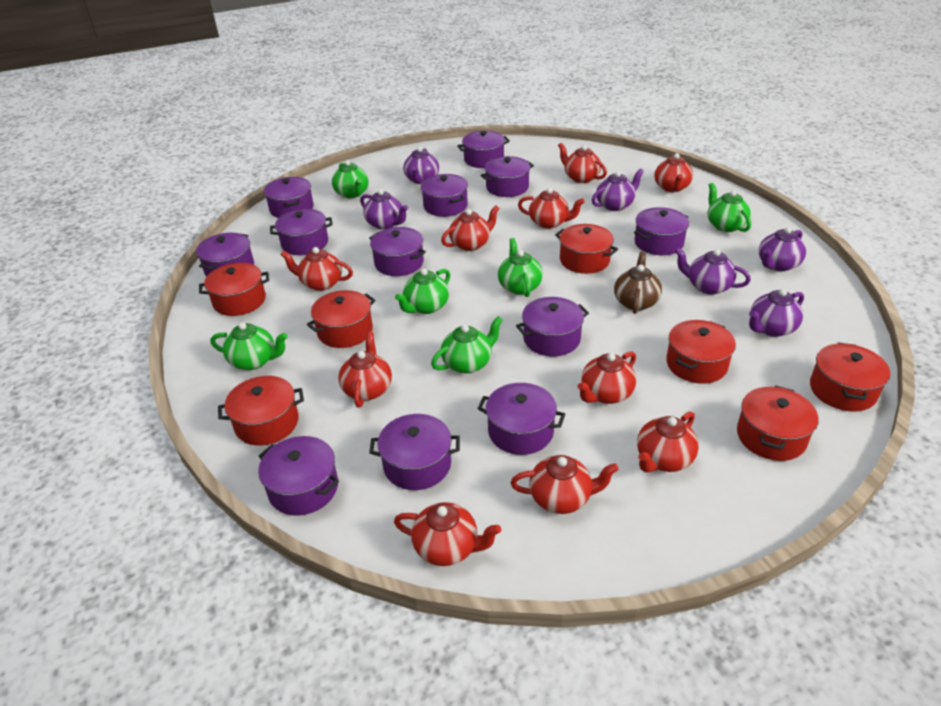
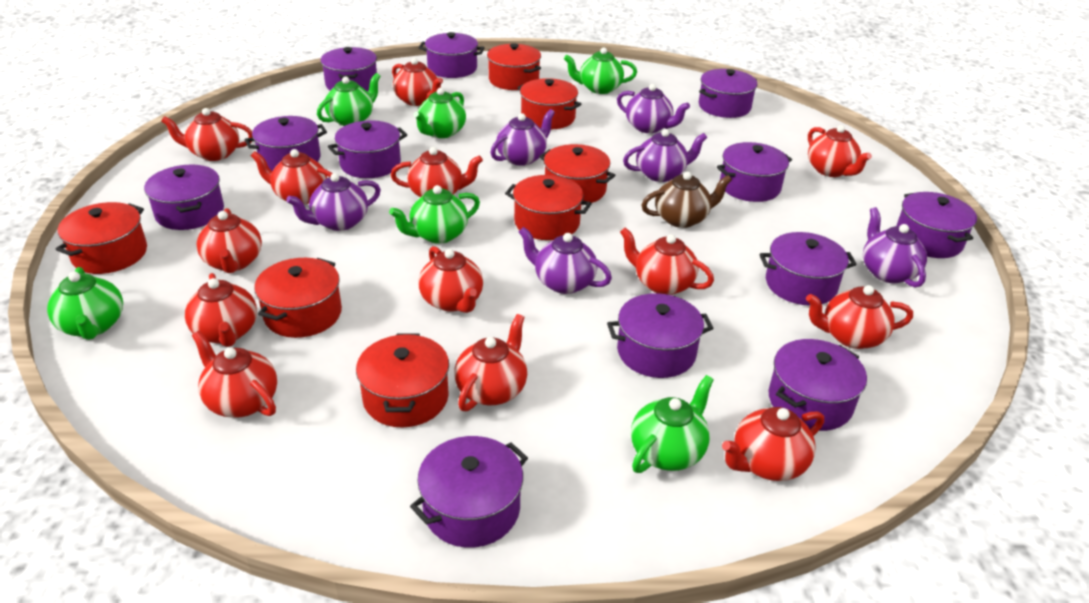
red teapot: 10 -> 13

